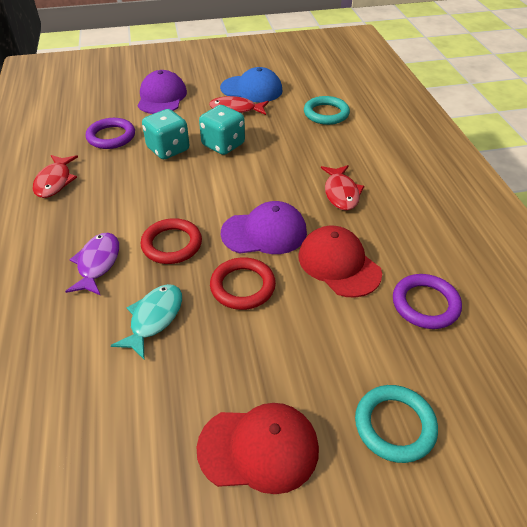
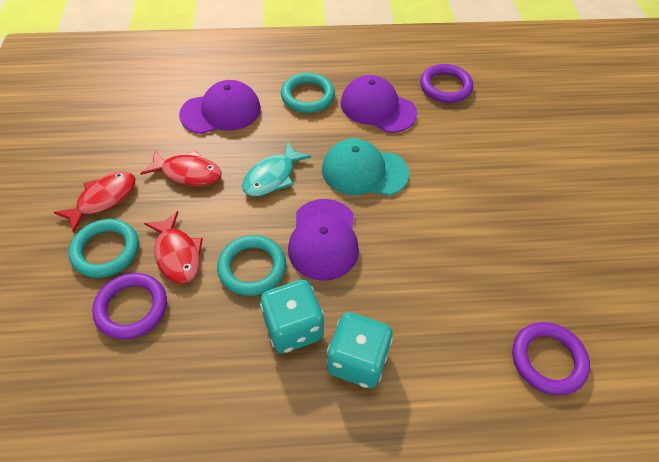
blue cap: 1 -> 0
purple cap: 2 -> 3
purple fish: 1 -> 0
purple ring: 2 -> 3
red cap: 2 -> 0
red ring: 2 -> 0
turquoise cap: 0 -> 1
turquoise ring: 2 -> 3

